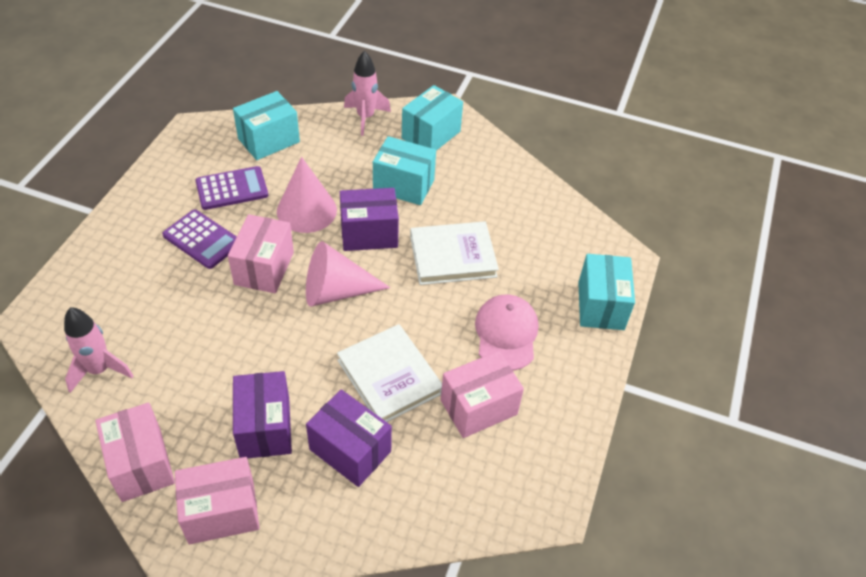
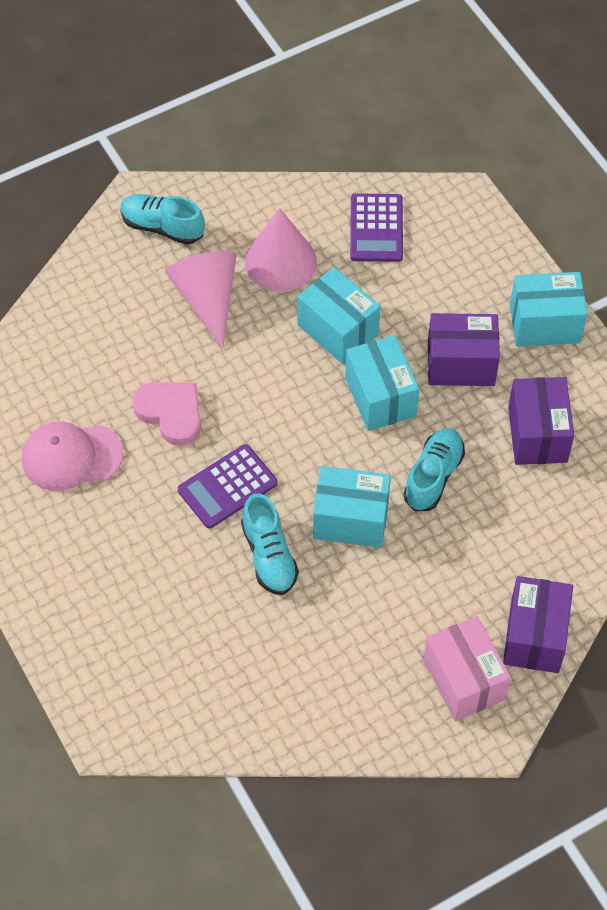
pink box: 4 -> 1
pink heart: 0 -> 1
pink rocket: 2 -> 0
turquoise shoe: 0 -> 3
white book: 2 -> 0

